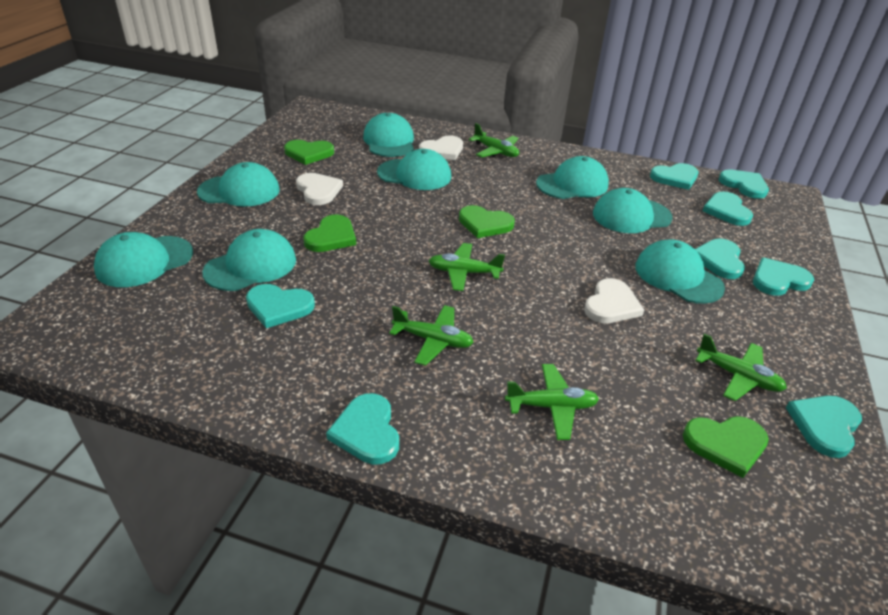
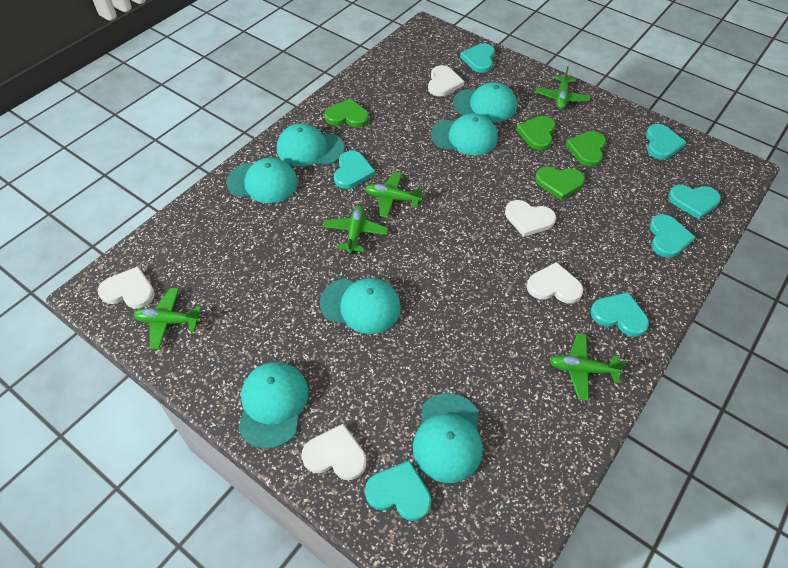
turquoise cap: 8 -> 7
turquoise heart: 8 -> 7
white heart: 3 -> 5

